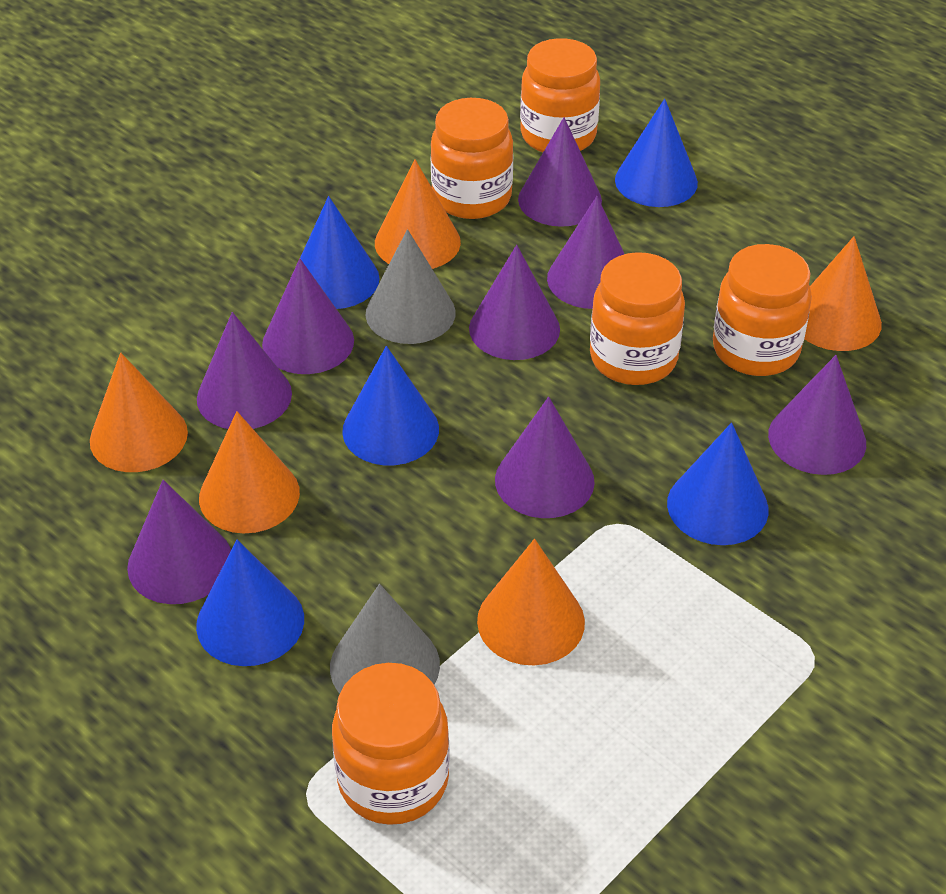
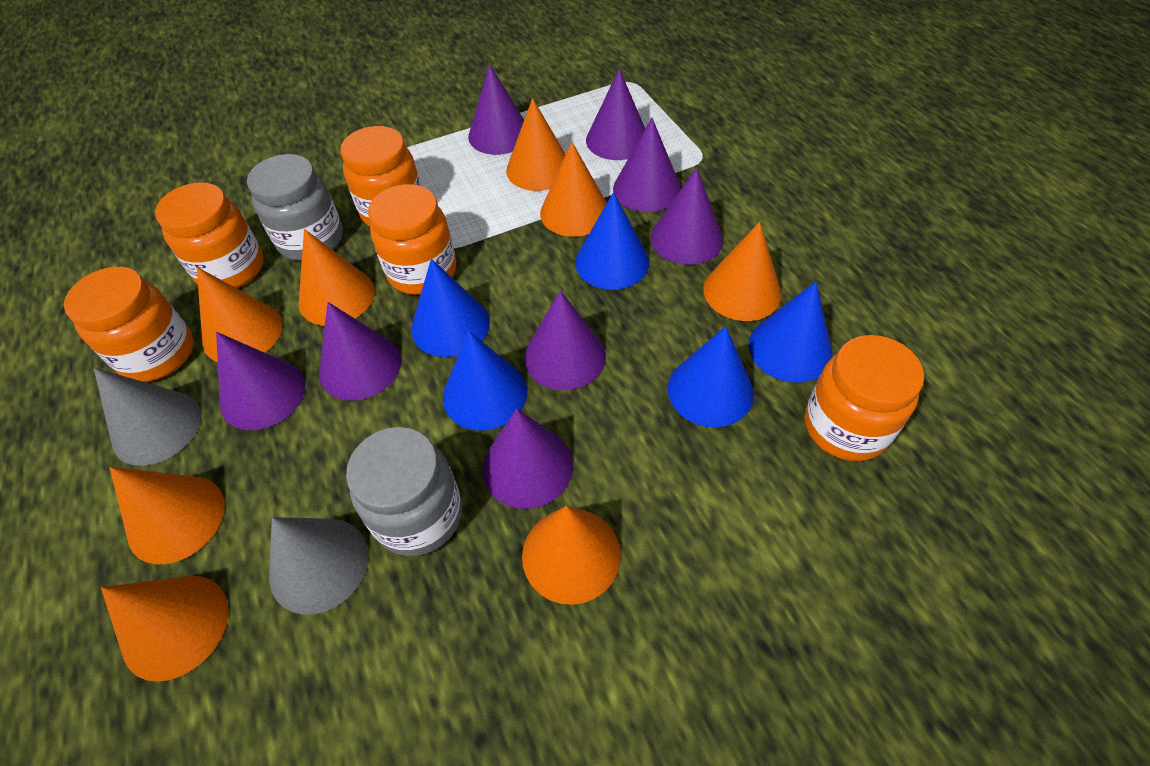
grey jar: 0 -> 2
orange cone: 5 -> 8

